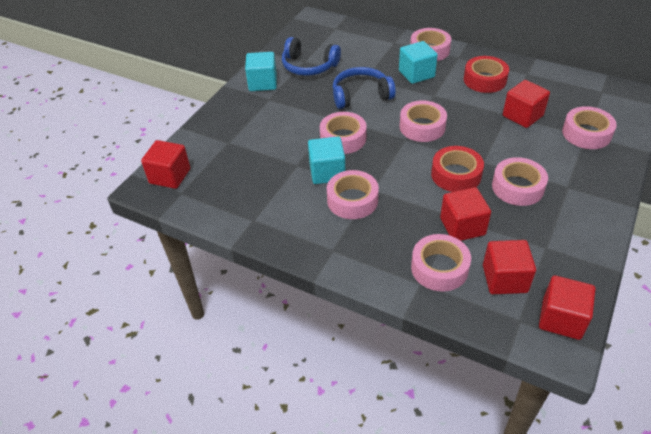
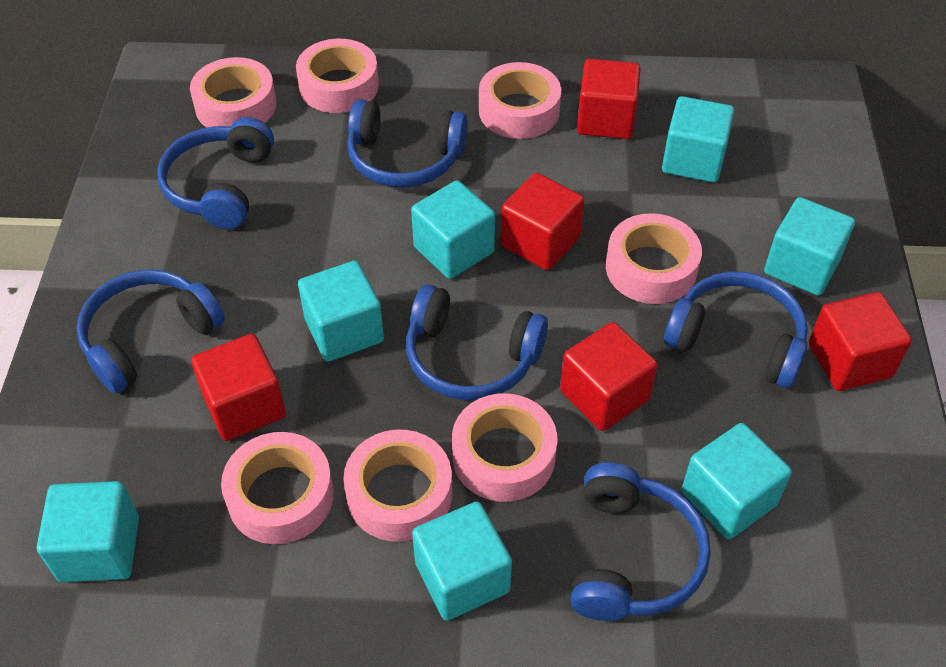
blue headphones: 2 -> 6
red tape: 2 -> 0
turquoise cube: 3 -> 7

